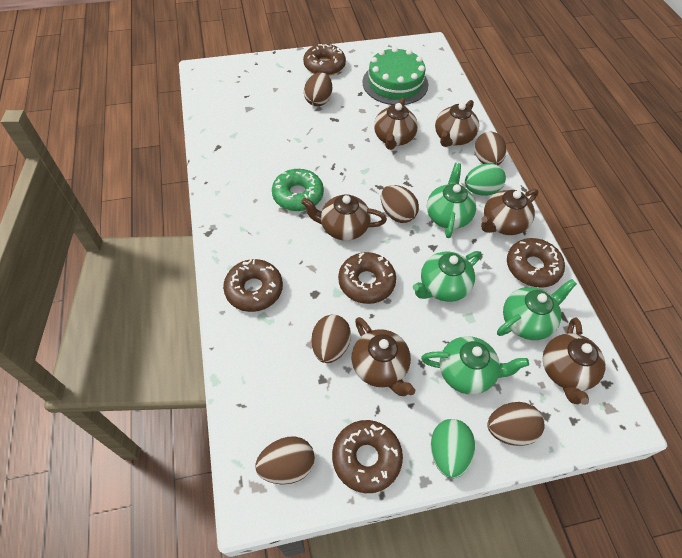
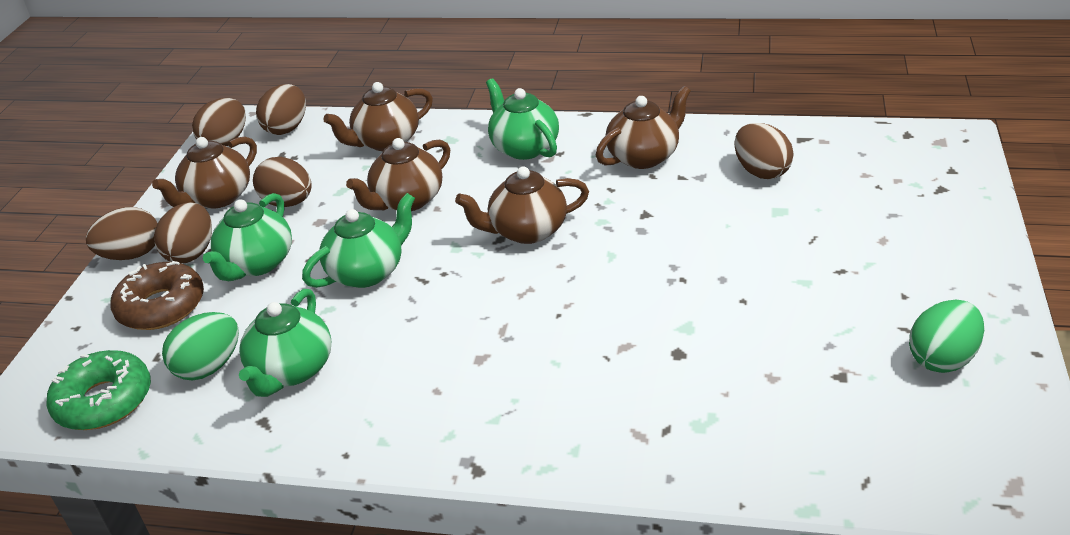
brown donut: 5 -> 1
brown teapot: 6 -> 5
green cake: 1 -> 0

